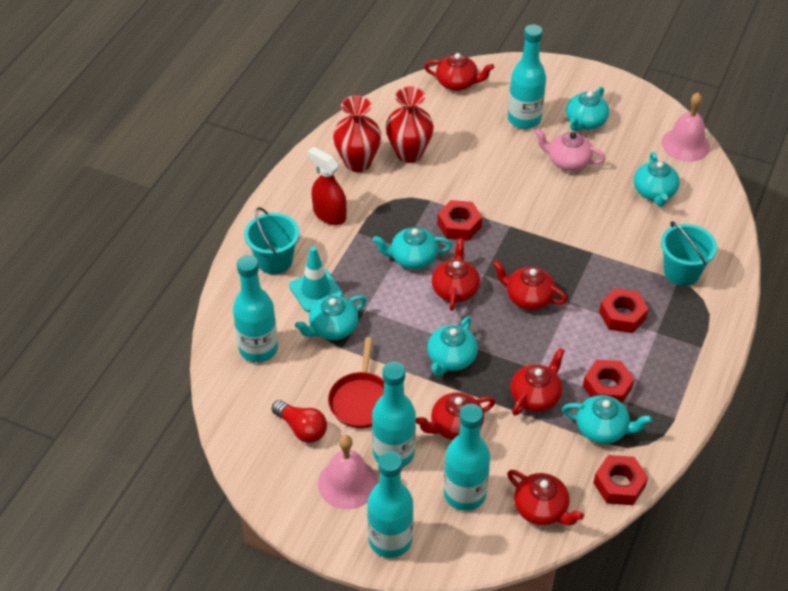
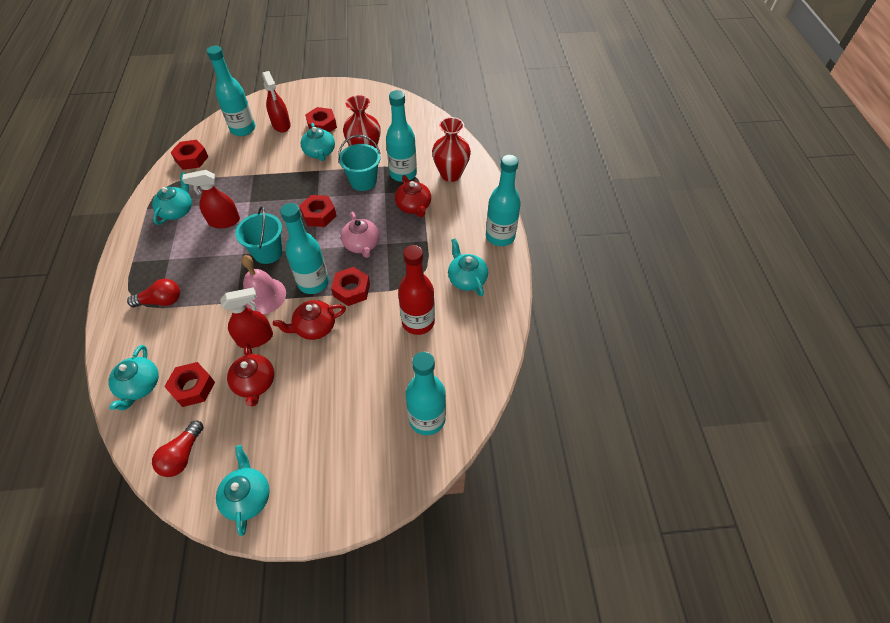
pink bell: 2 -> 1
red bottle: 0 -> 1
red light bulb: 1 -> 2
red nut: 4 -> 5
red pan: 1 -> 0
red spray bottle: 1 -> 3
red teapot: 6 -> 3
turquoise teapot: 6 -> 5
turquoise traffic cone: 1 -> 0

